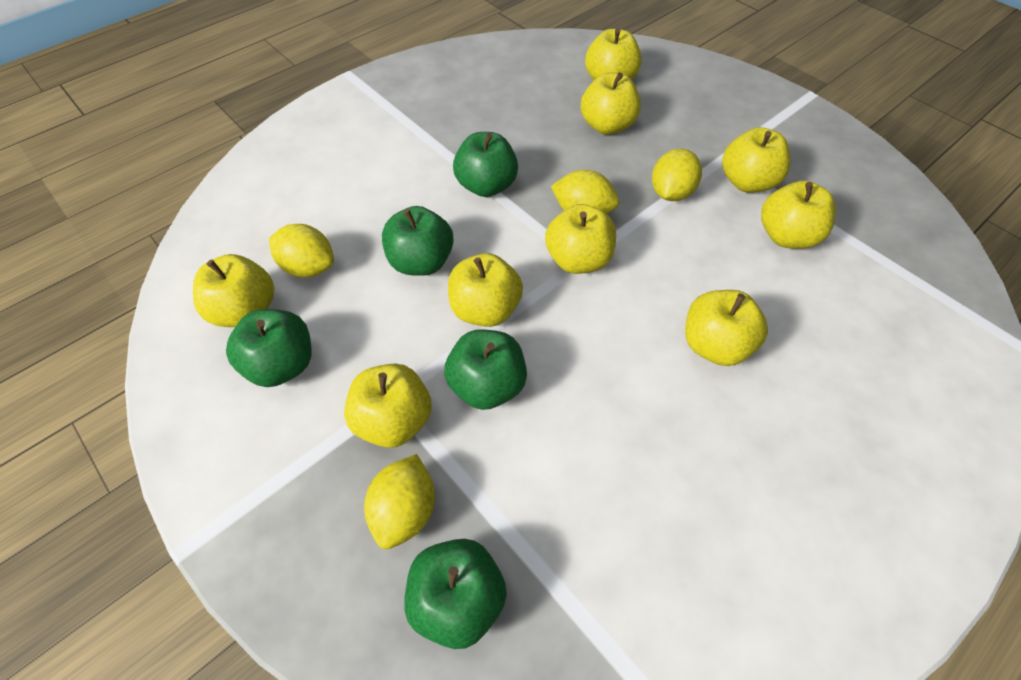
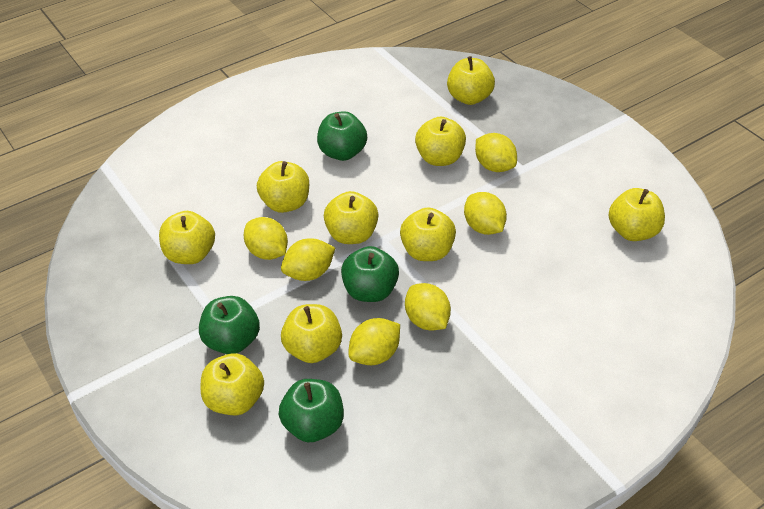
green apple: 5 -> 4
yellow lemon: 4 -> 6

